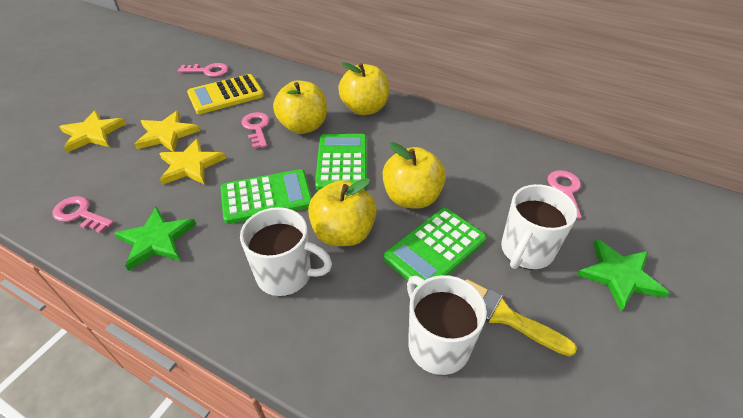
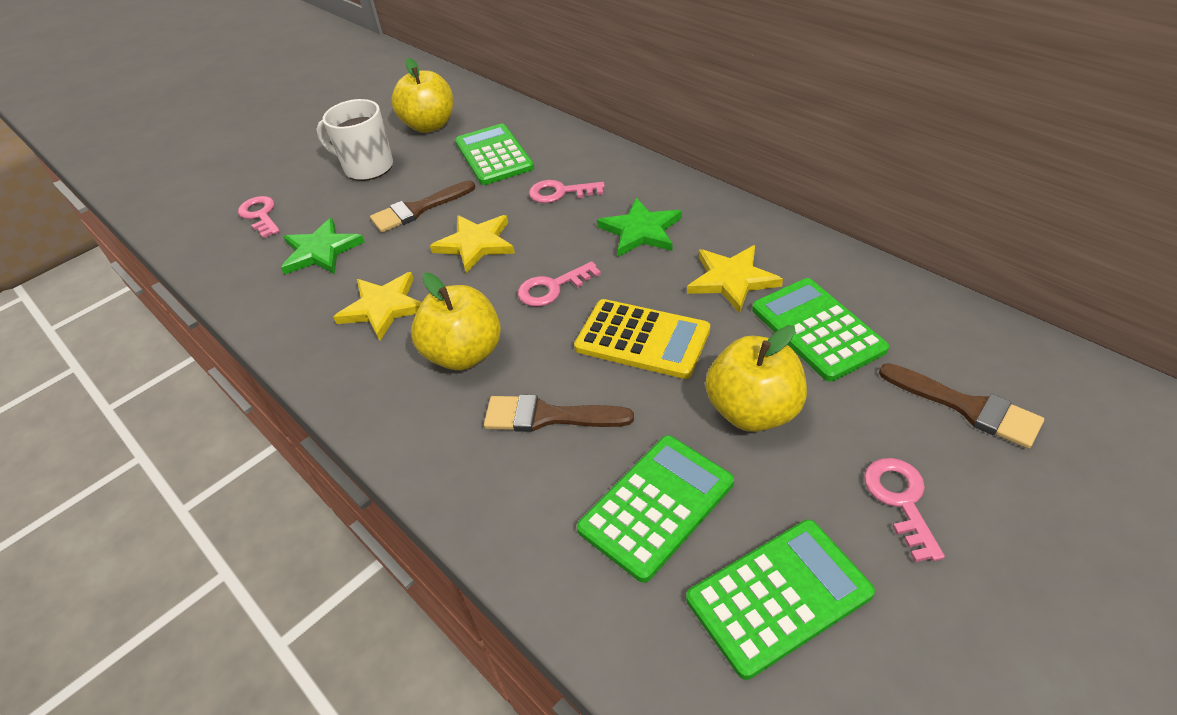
brown brush: 0 -> 3
green calculator: 3 -> 4
white mug: 3 -> 1
yellow apple: 4 -> 3
yellow brush: 1 -> 0

